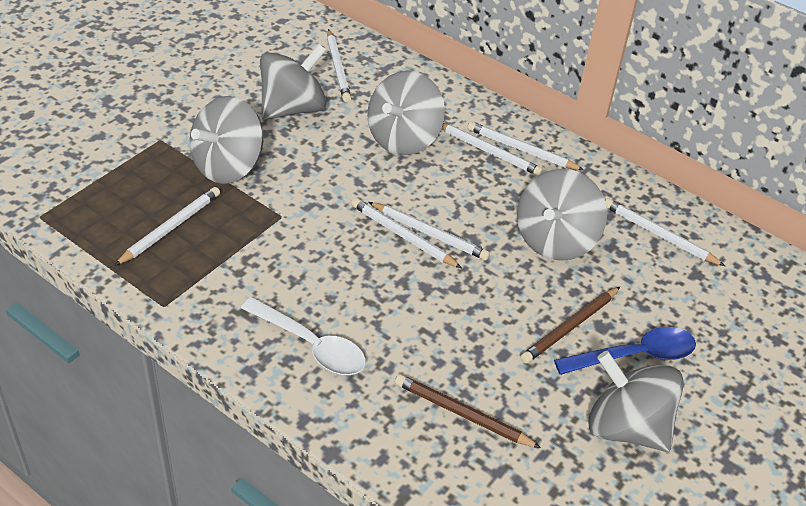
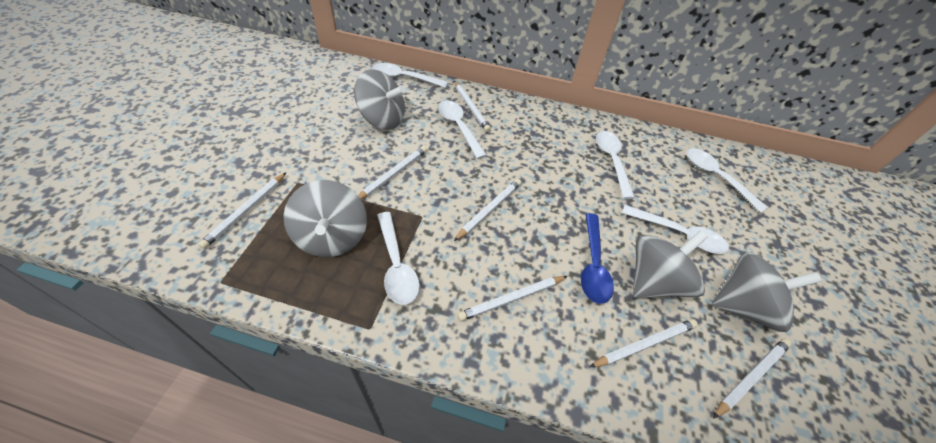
brown pencil: 2 -> 0
grey spinning top: 5 -> 4
white spoon: 1 -> 6

